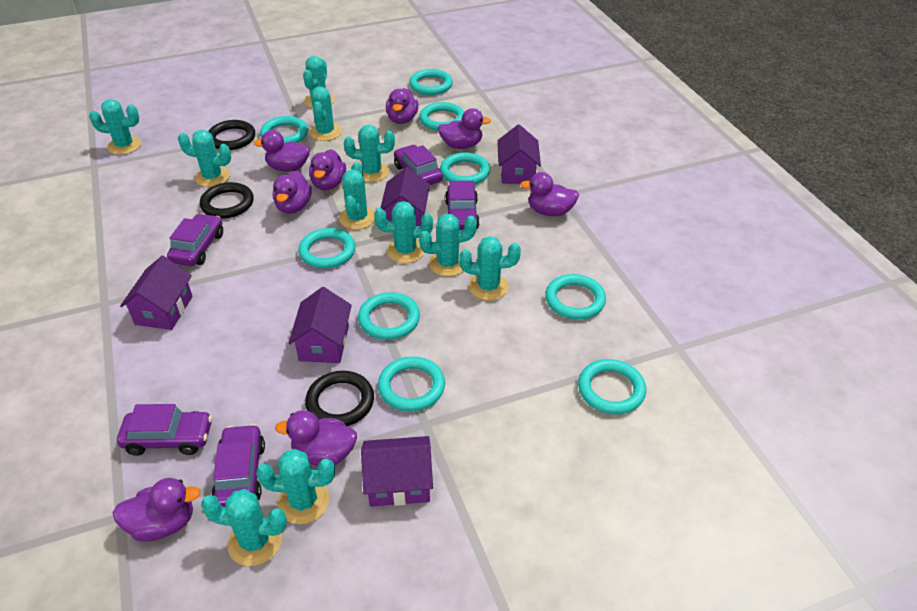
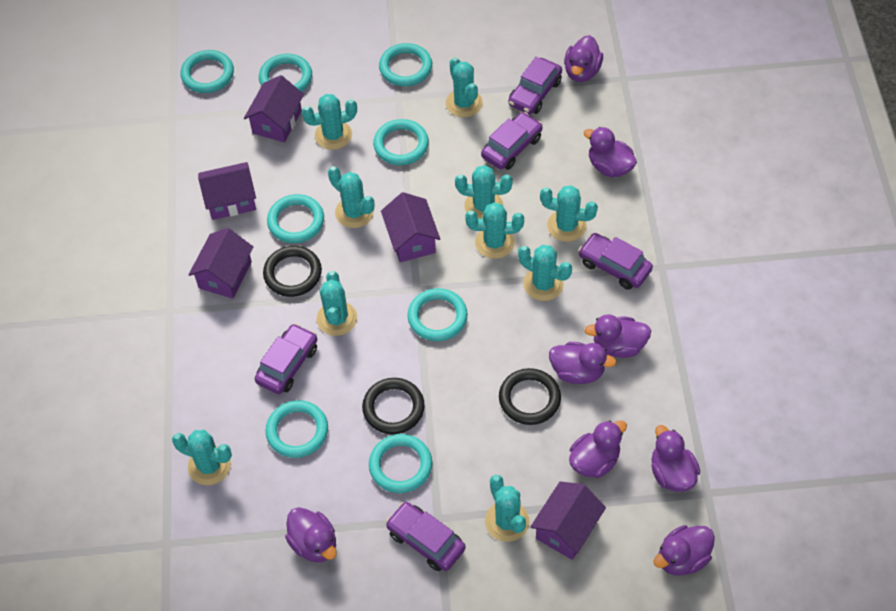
turquoise cactus: 11 -> 10
turquoise ring: 9 -> 8

